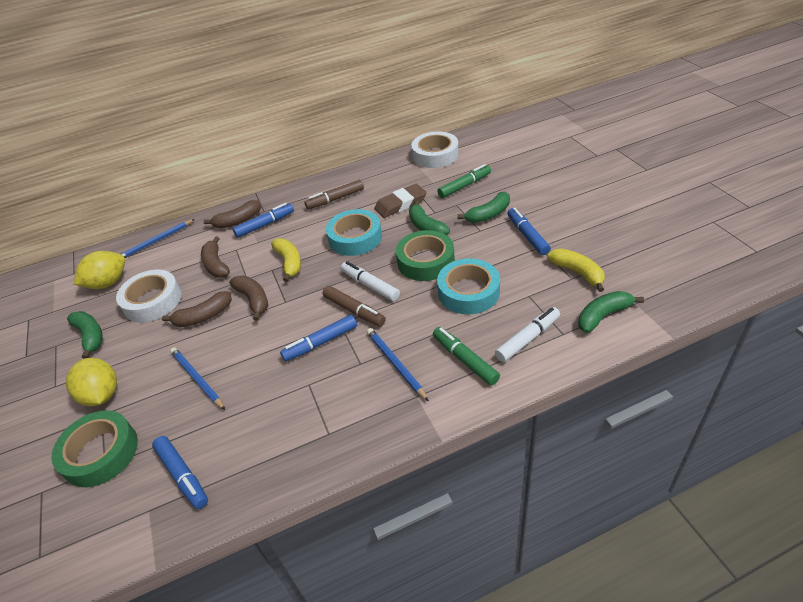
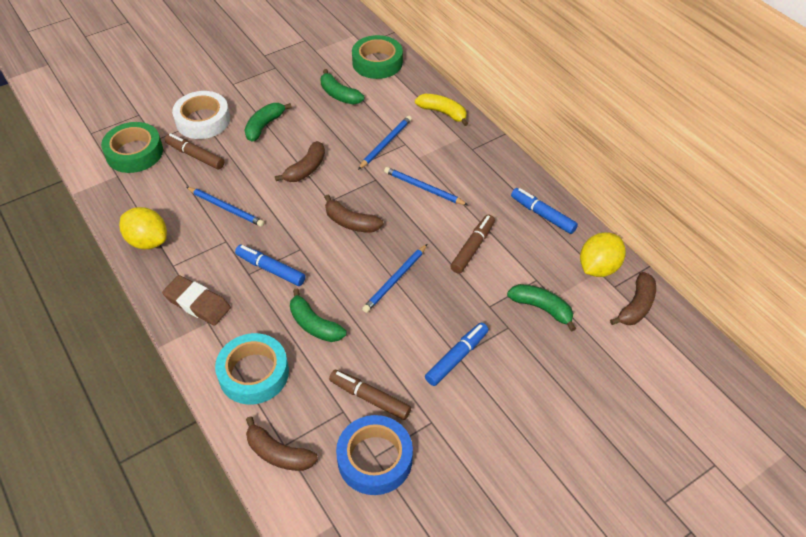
blue marker: 4 -> 3
blue pencil: 3 -> 4
blue tape: 0 -> 1
brown marker: 2 -> 3
green marker: 2 -> 0
turquoise tape: 2 -> 1
white marker: 2 -> 0
white tape: 2 -> 1
yellow banana: 2 -> 1

